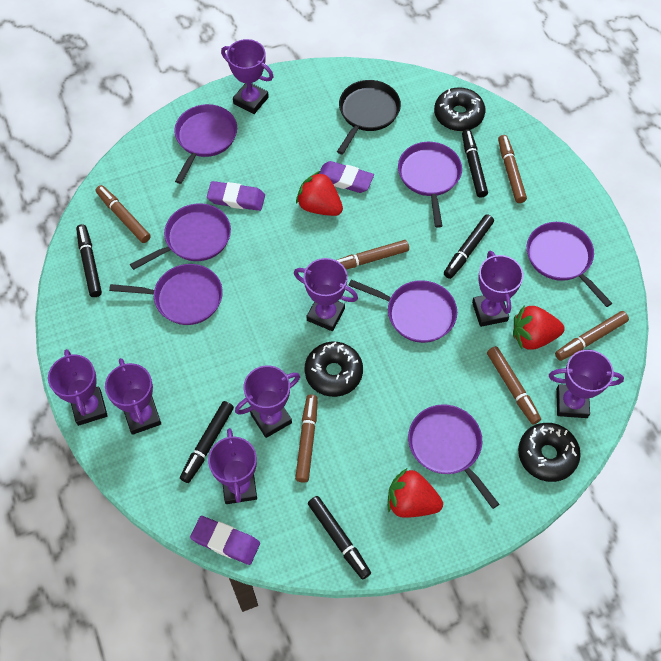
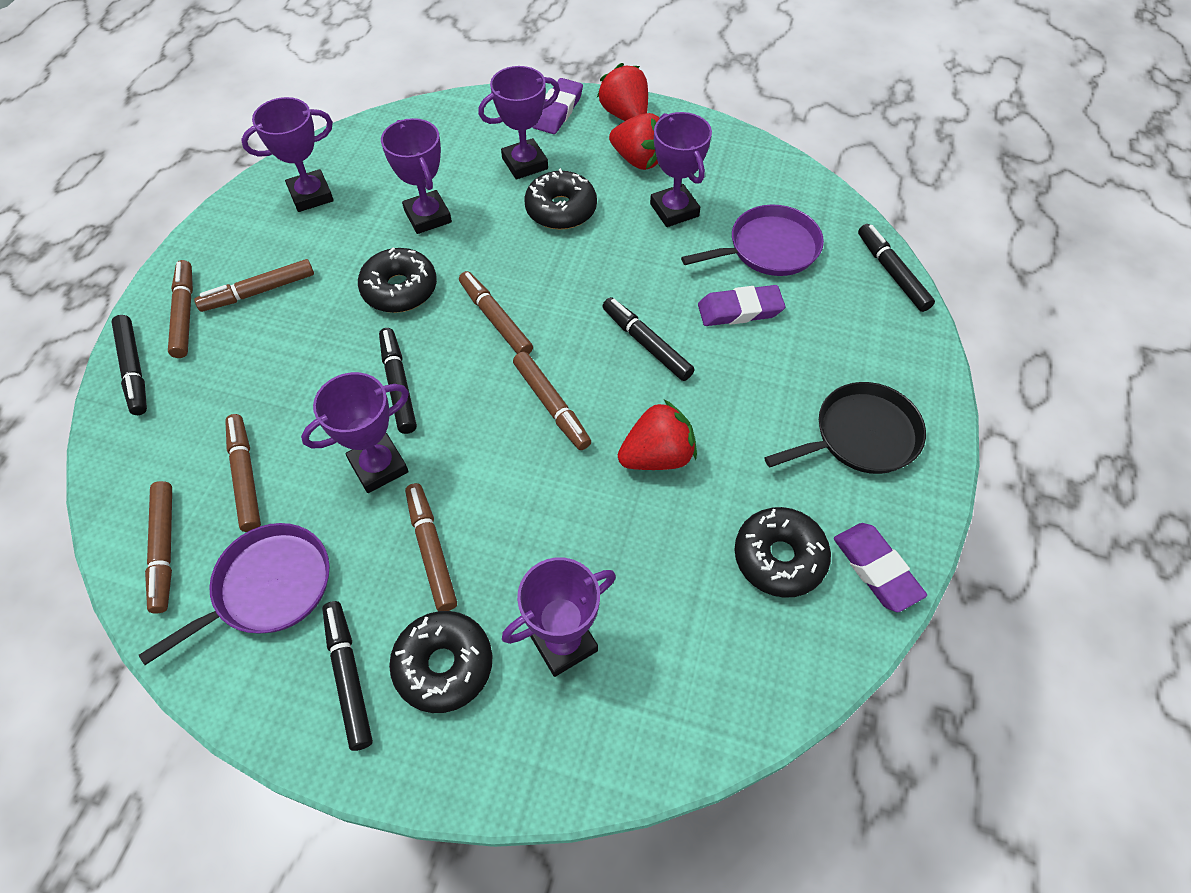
black donut: 3 -> 4
brown marker: 6 -> 7
purple pan: 7 -> 2
purple trophy: 8 -> 6

